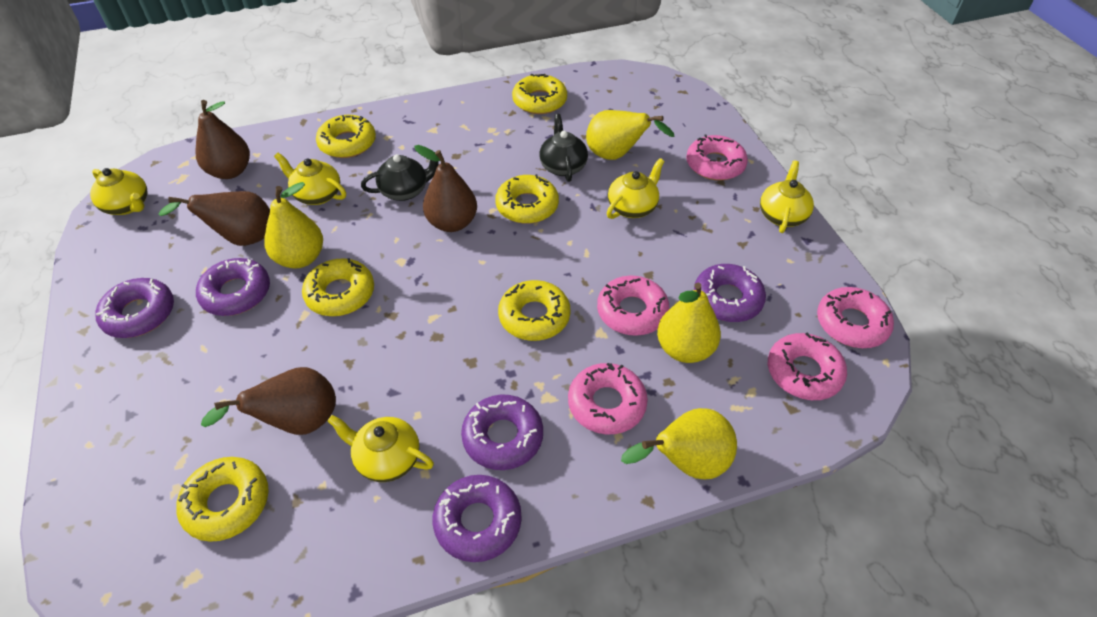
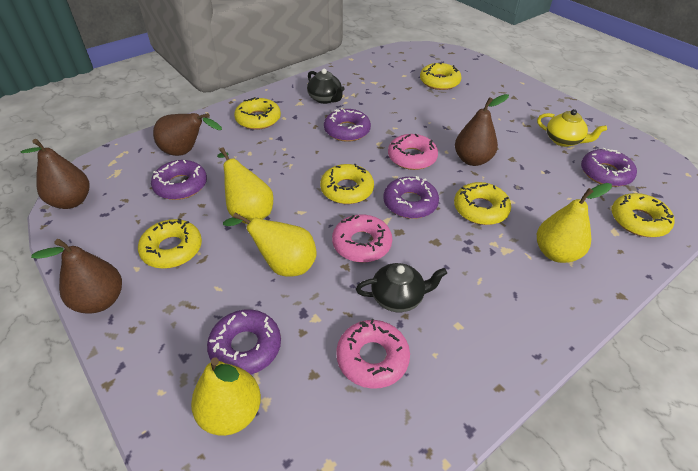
pink donut: 5 -> 3
yellow teapot: 5 -> 1

